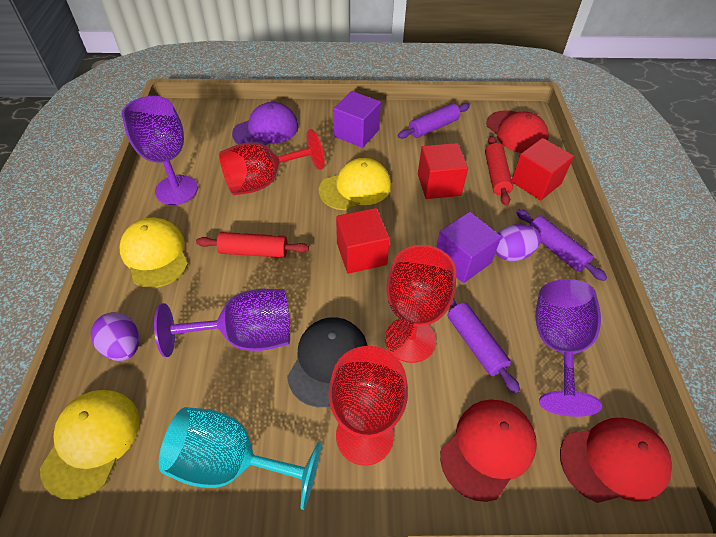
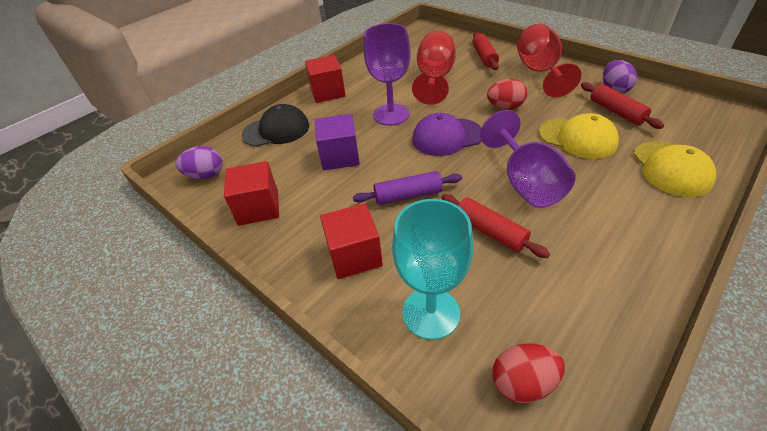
purple cube: 2 -> 1
purple goblet: 3 -> 2
purple rolling pin: 3 -> 1
red cap: 3 -> 0
red egg: 0 -> 2
red goblet: 3 -> 2
red rolling pin: 2 -> 3
yellow cap: 3 -> 2

